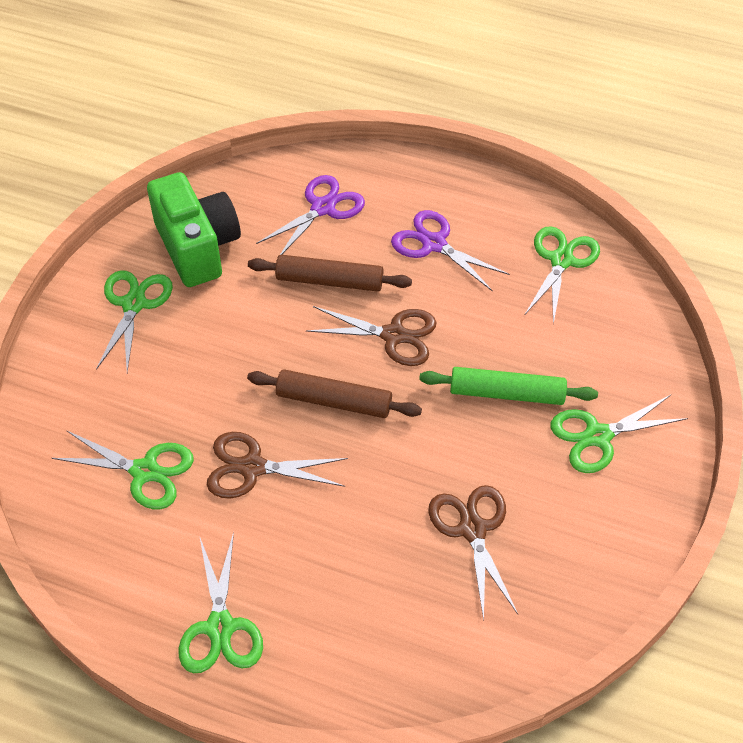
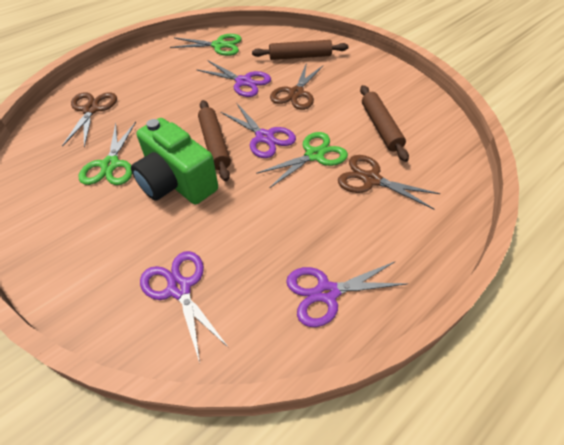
brown rolling pin: 2 -> 3
green rolling pin: 1 -> 0
green scissors: 5 -> 3
purple scissors: 2 -> 4

